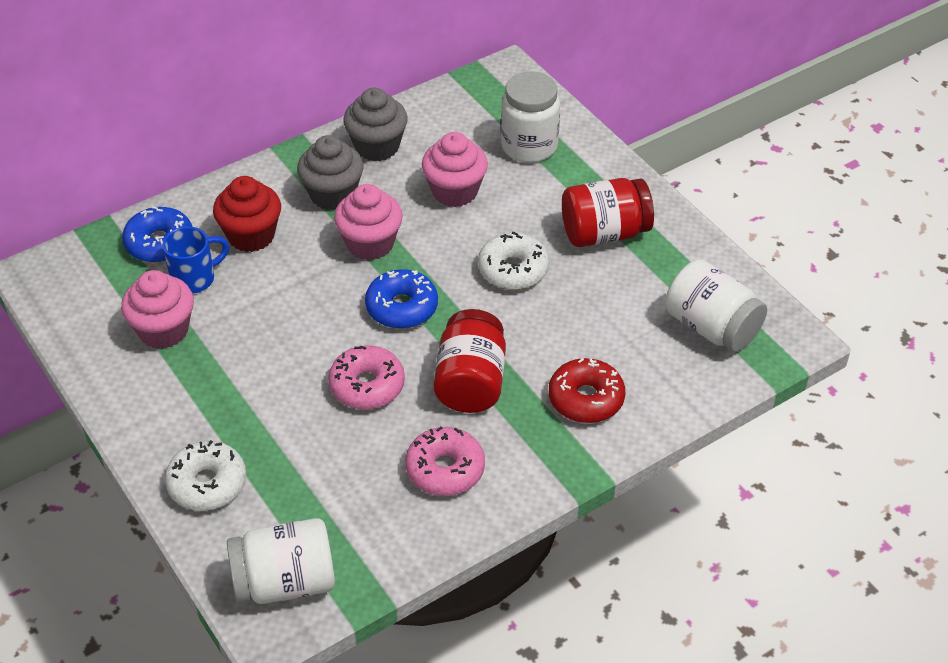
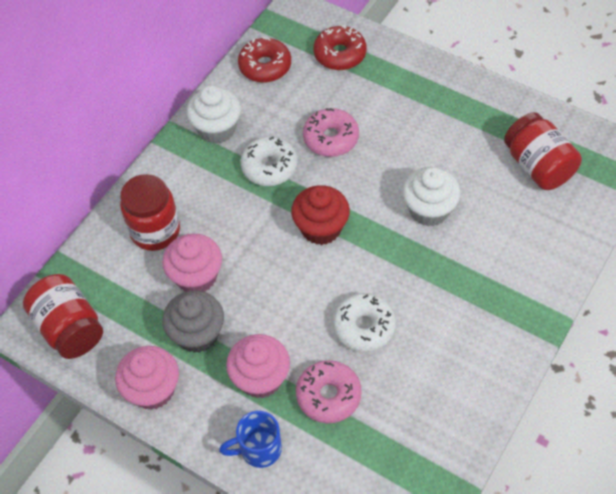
blue donut: 2 -> 0
grey cupcake: 2 -> 1
red donut: 1 -> 2
red jar: 2 -> 3
white cupcake: 0 -> 2
white jar: 3 -> 0

